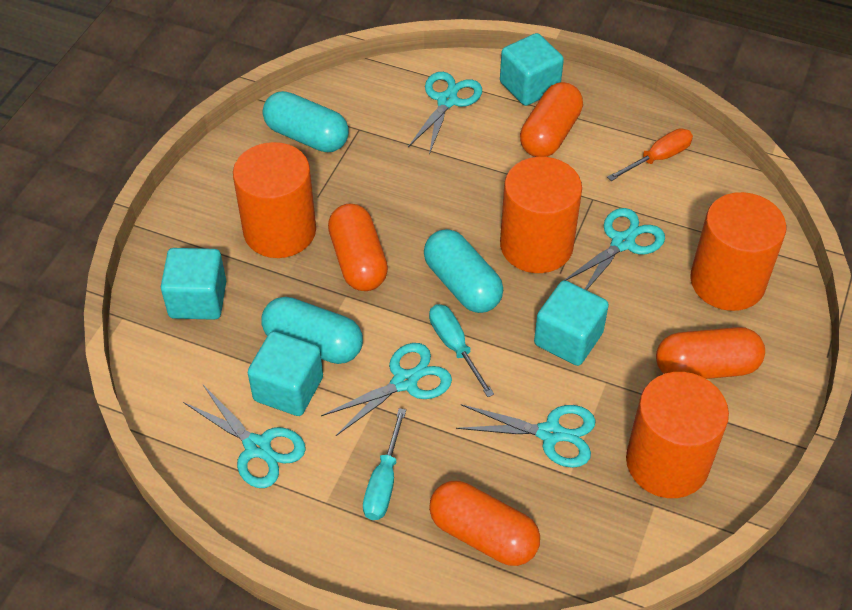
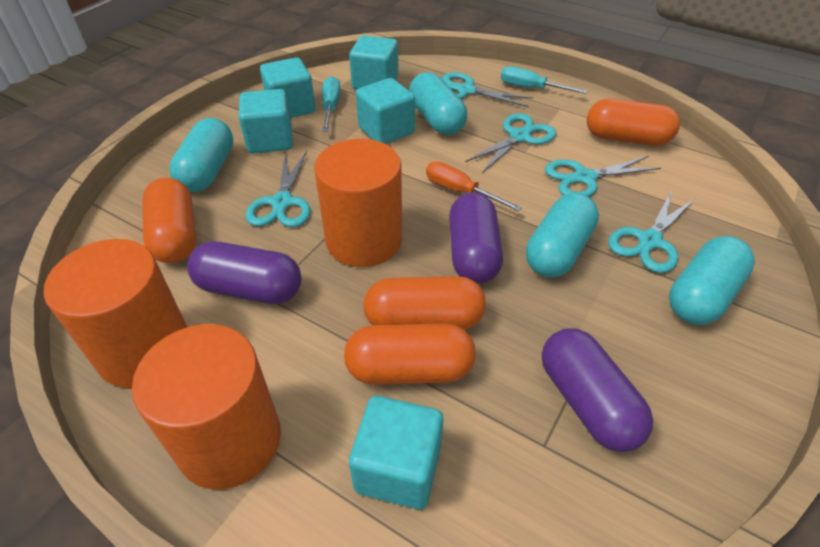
orange cylinder: 4 -> 3
purple capsule: 0 -> 3
turquoise capsule: 3 -> 4
turquoise cube: 4 -> 5

